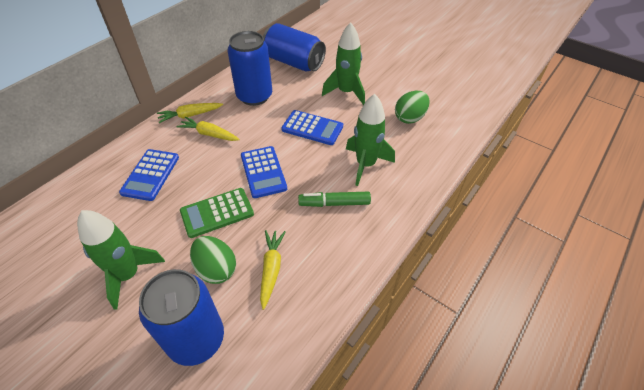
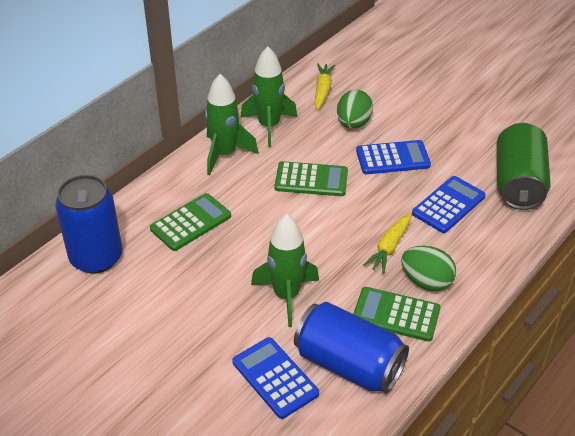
blue can: 3 -> 2
green calculator: 1 -> 3
green can: 0 -> 1
green marker: 1 -> 0
yellow carrot: 3 -> 2

